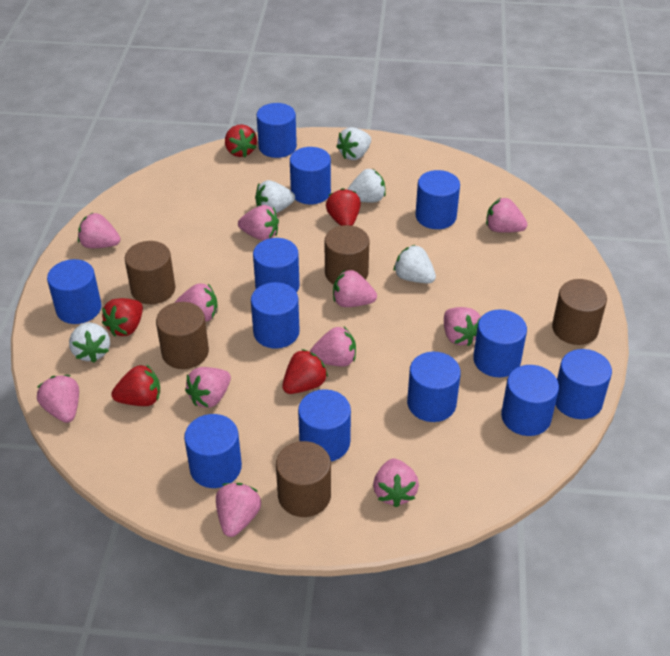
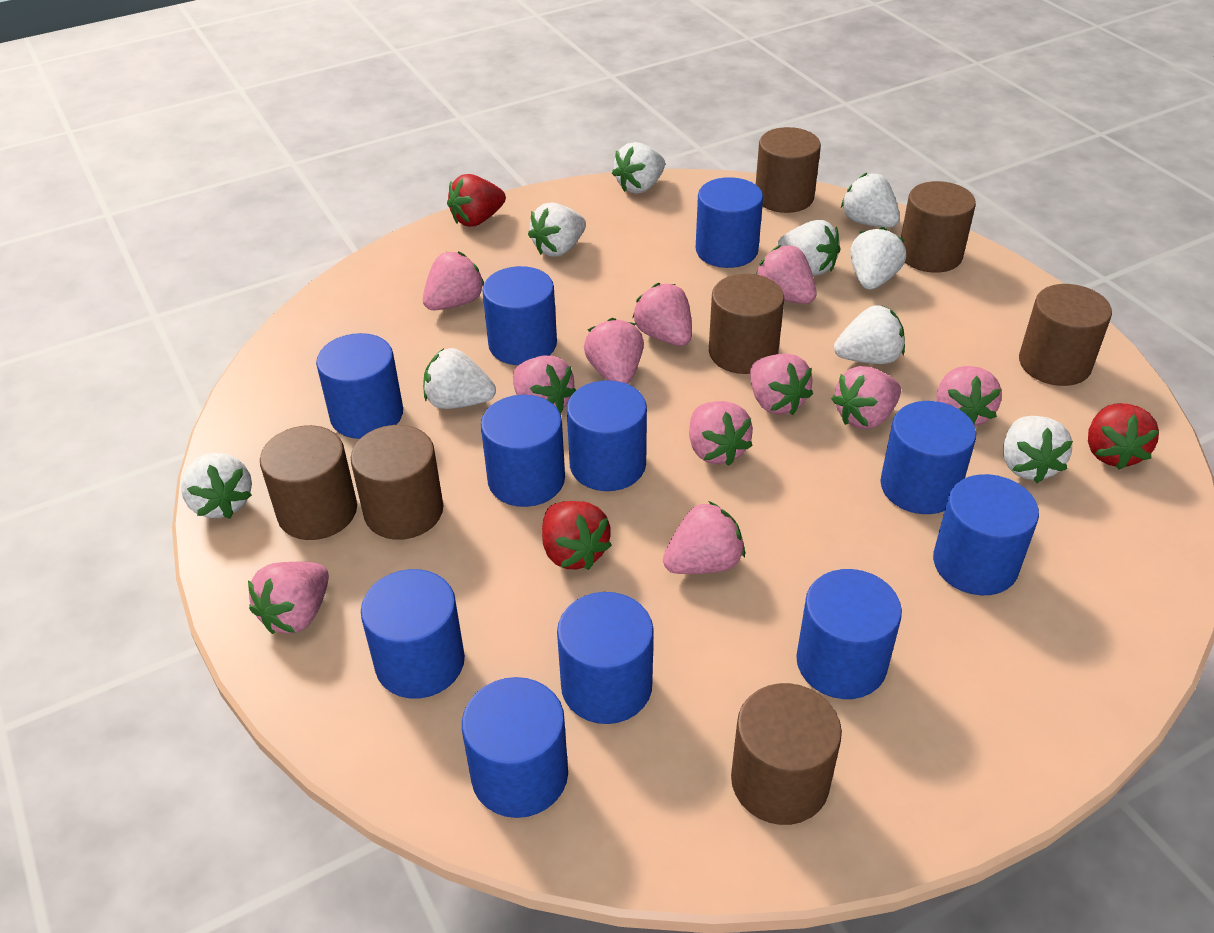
blue cylinder: 12 -> 11
brown cylinder: 5 -> 7
red strawberry: 5 -> 3
white strawberry: 5 -> 9

